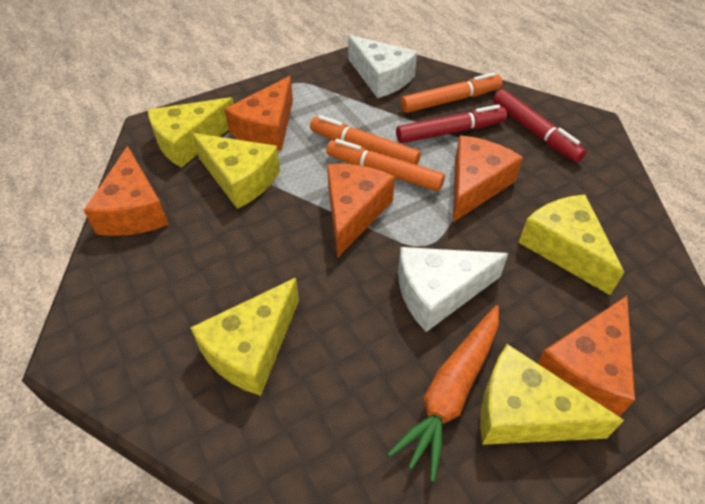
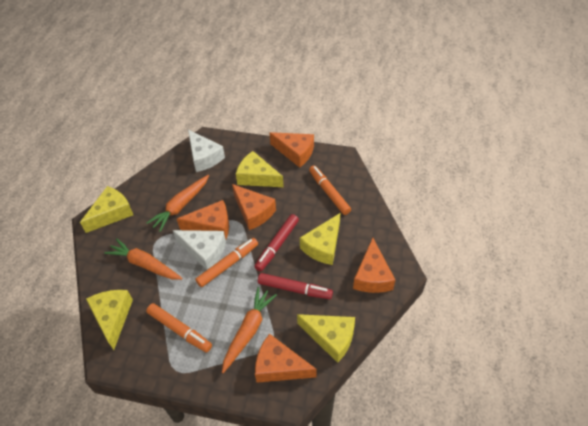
orange carrot: 1 -> 3

